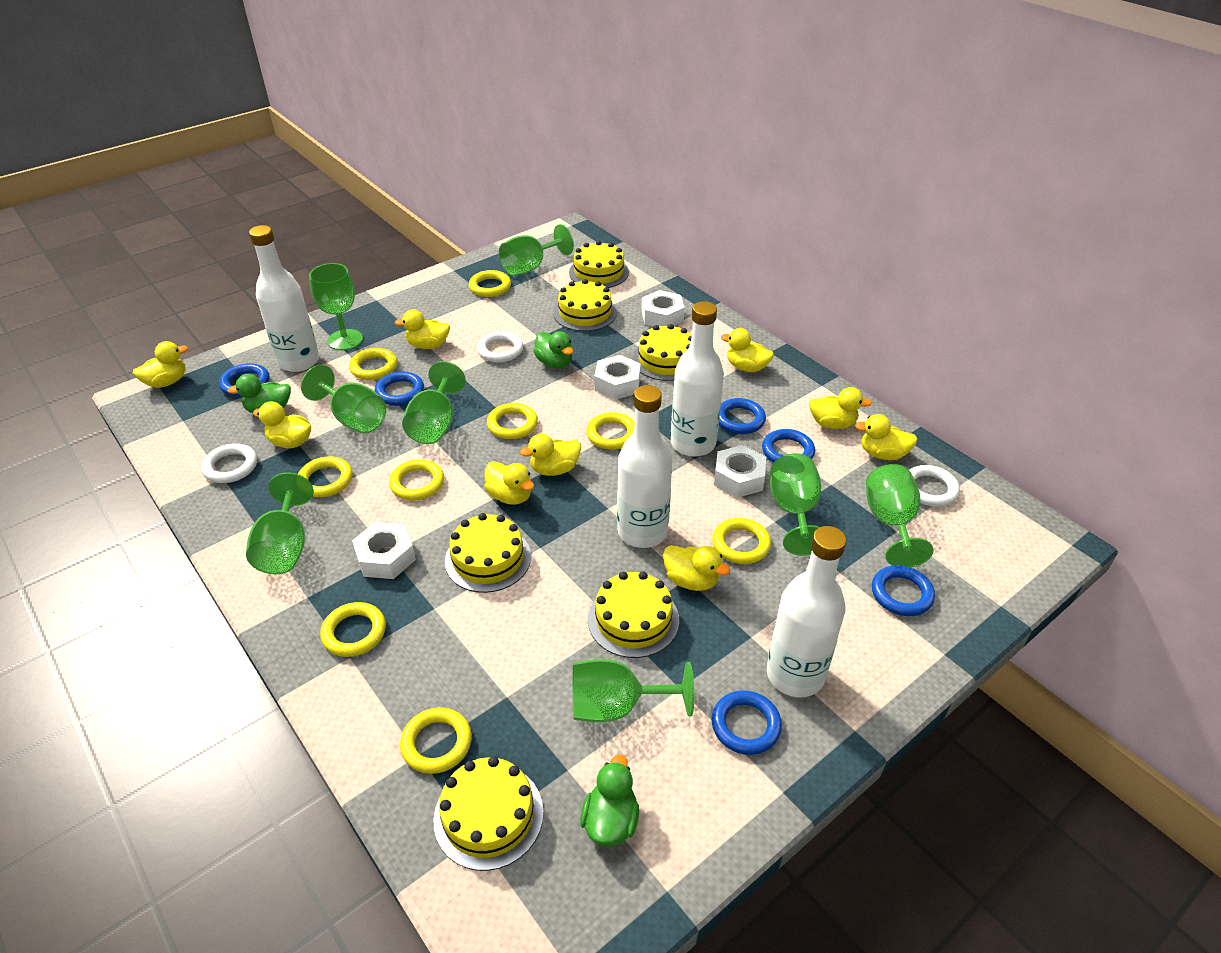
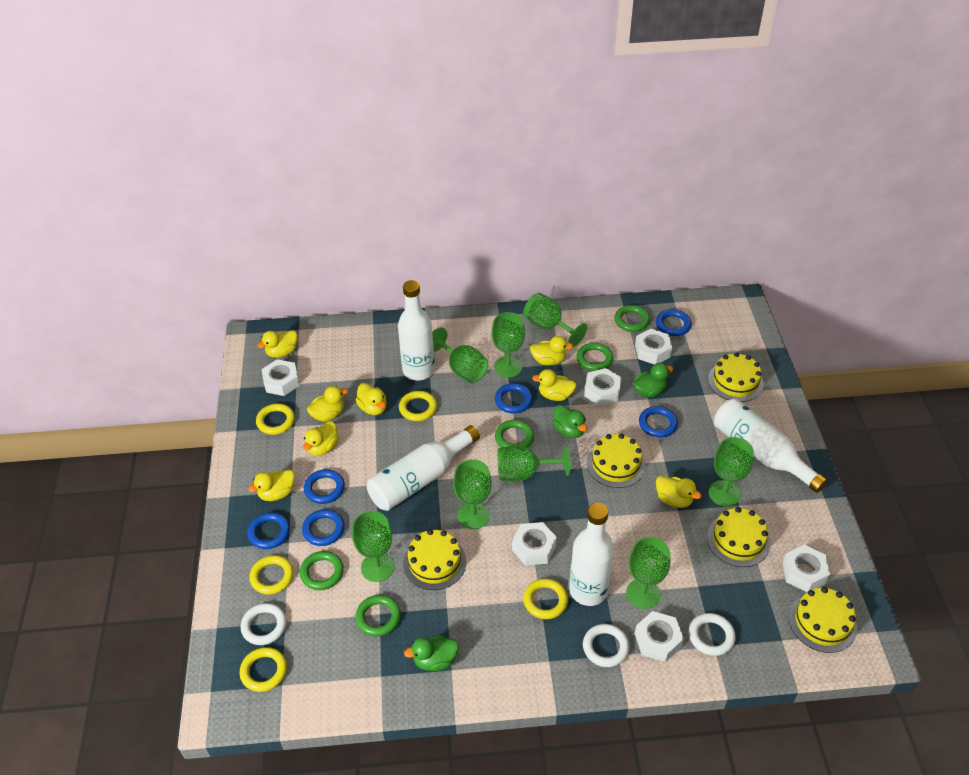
green ring: 0 -> 5
white nut: 4 -> 6
yellow cake: 6 -> 5
yellow duck: 9 -> 8
yellow ring: 9 -> 5

